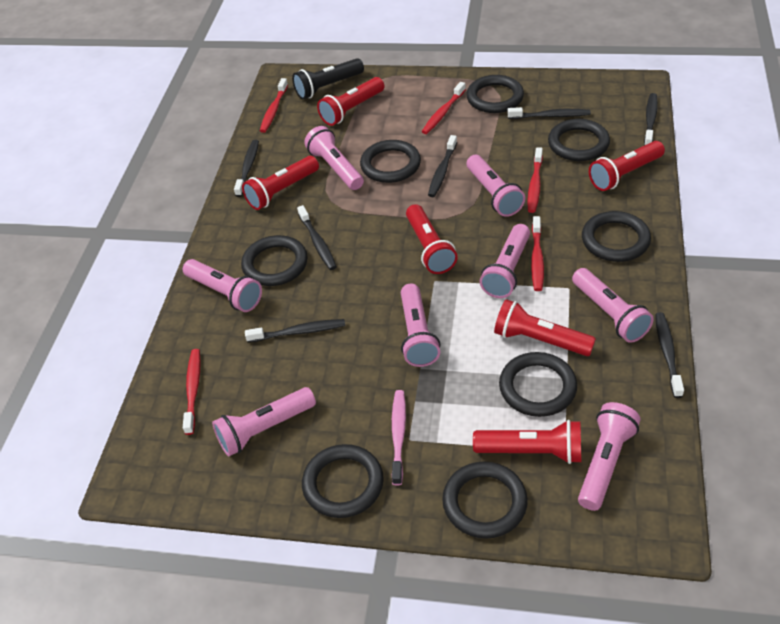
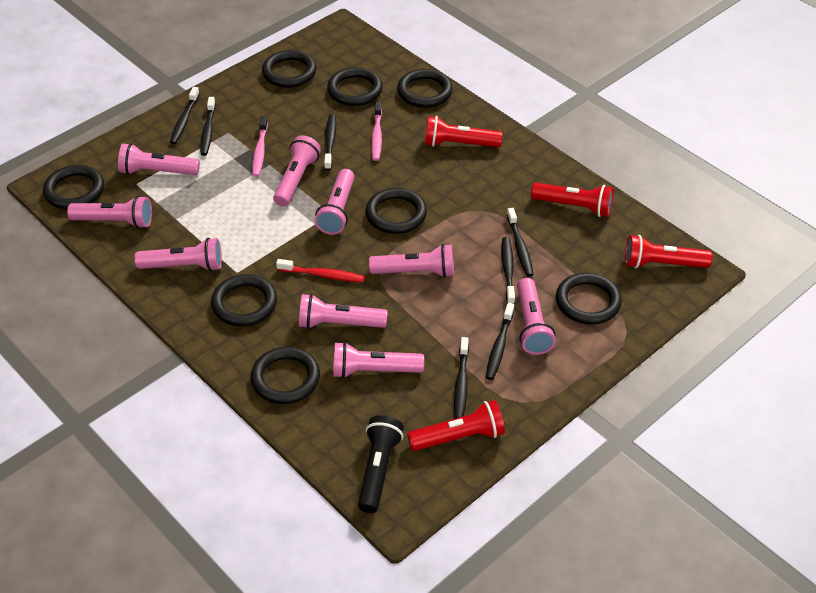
pink flashlight: 8 -> 9
pink toothbrush: 1 -> 2
red flashlight: 6 -> 4
red toothbrush: 5 -> 1

